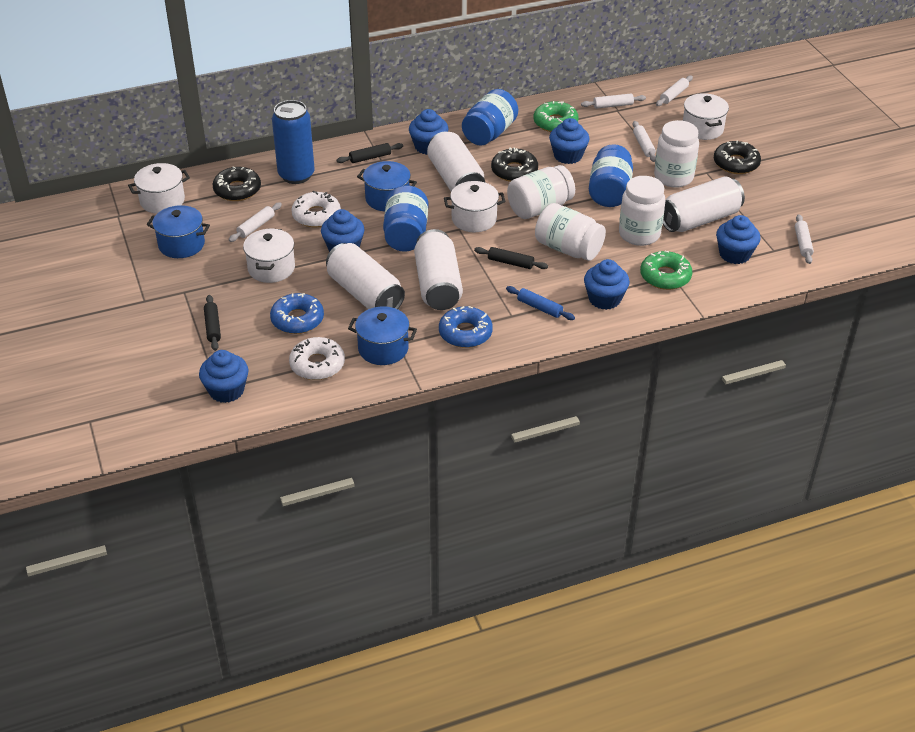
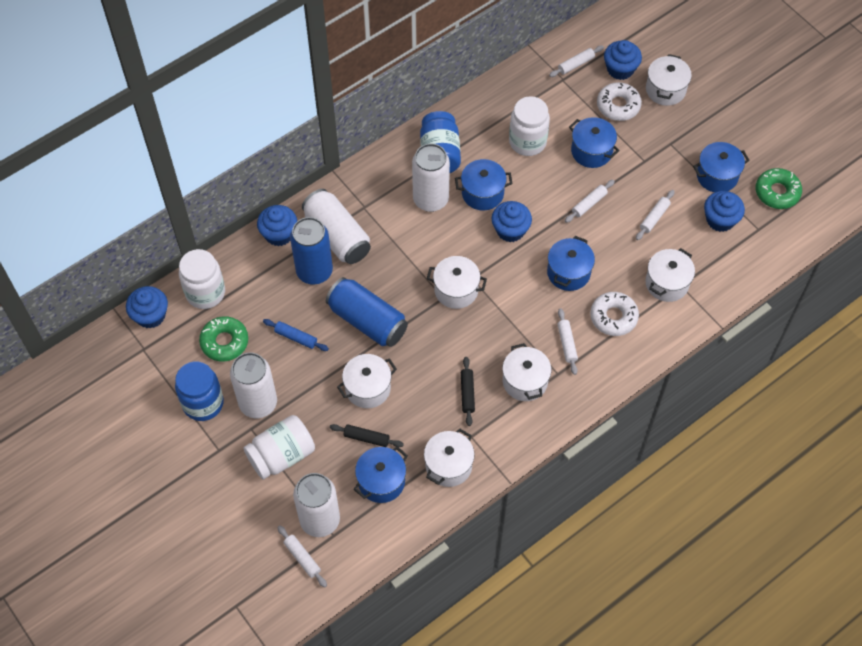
black donut: 3 -> 0
black rolling pin: 3 -> 2
blue can: 1 -> 2
blue cupcake: 6 -> 5
blue donut: 2 -> 0
blue jar: 3 -> 2
blue pot: 3 -> 5
white jar: 4 -> 3
white pot: 4 -> 6

